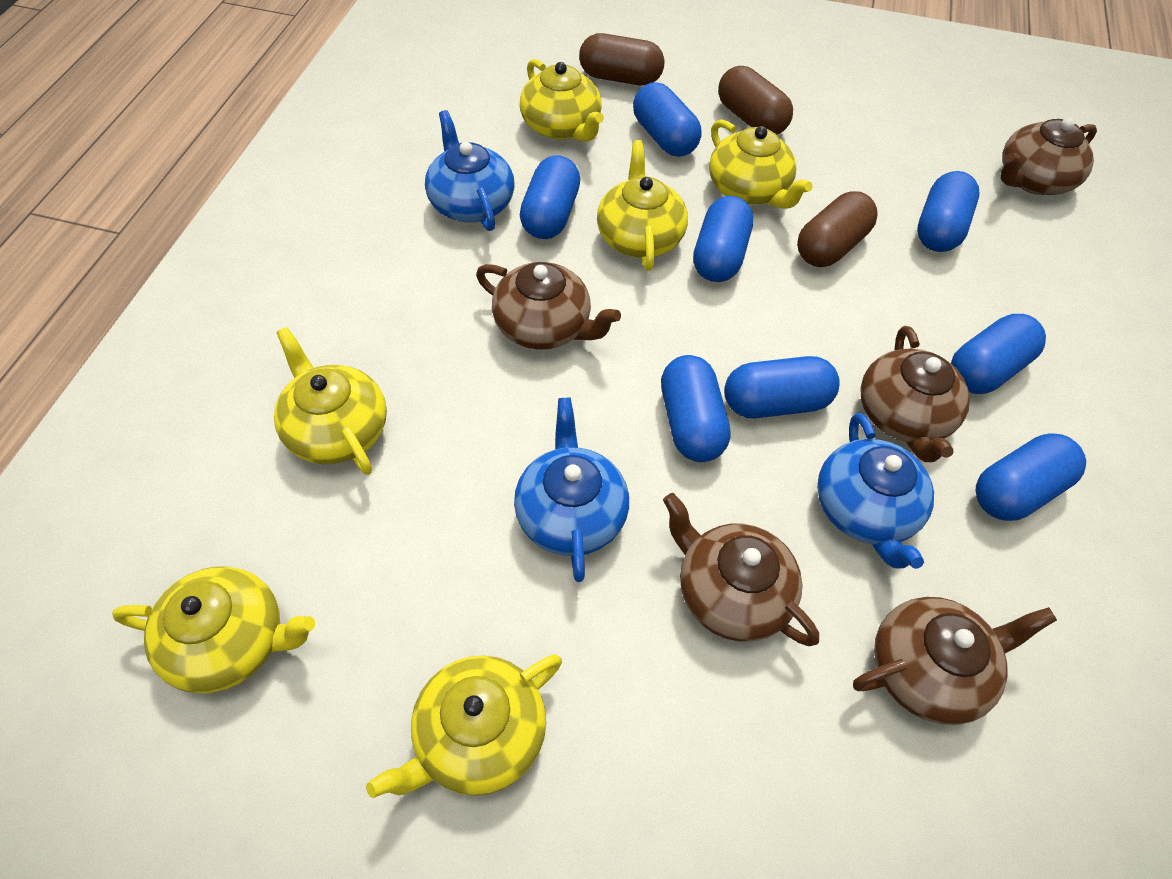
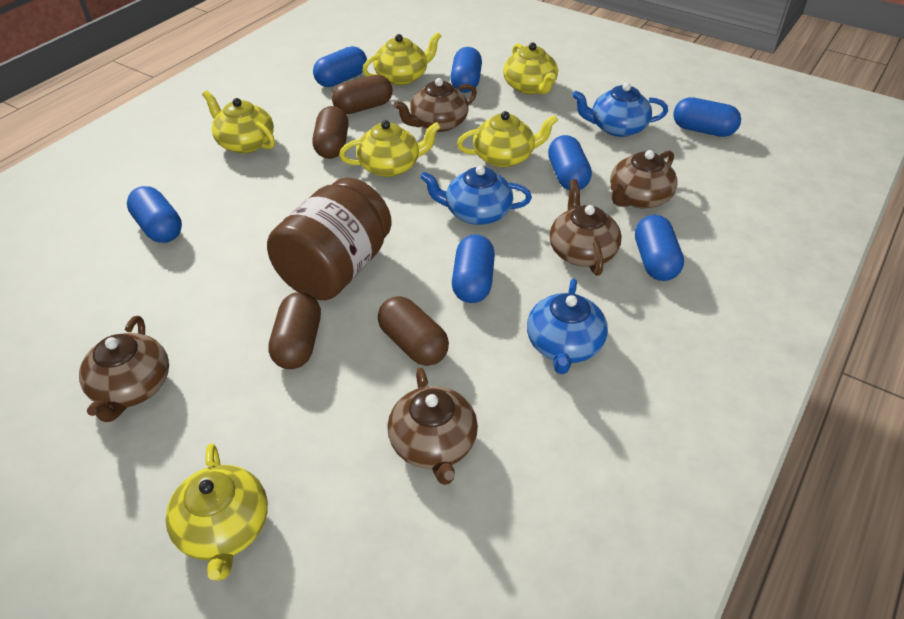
blue capsule: 8 -> 7
brown capsule: 3 -> 4
brown jar: 0 -> 1

